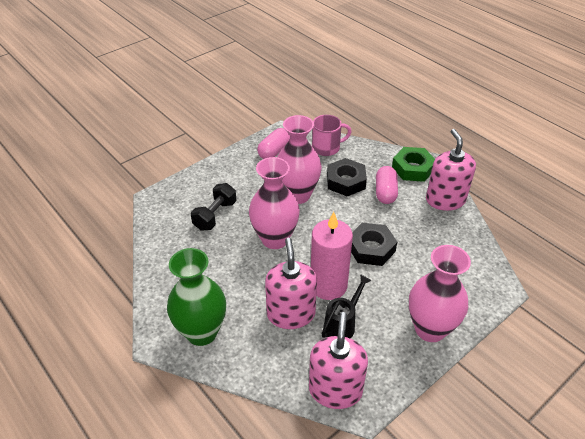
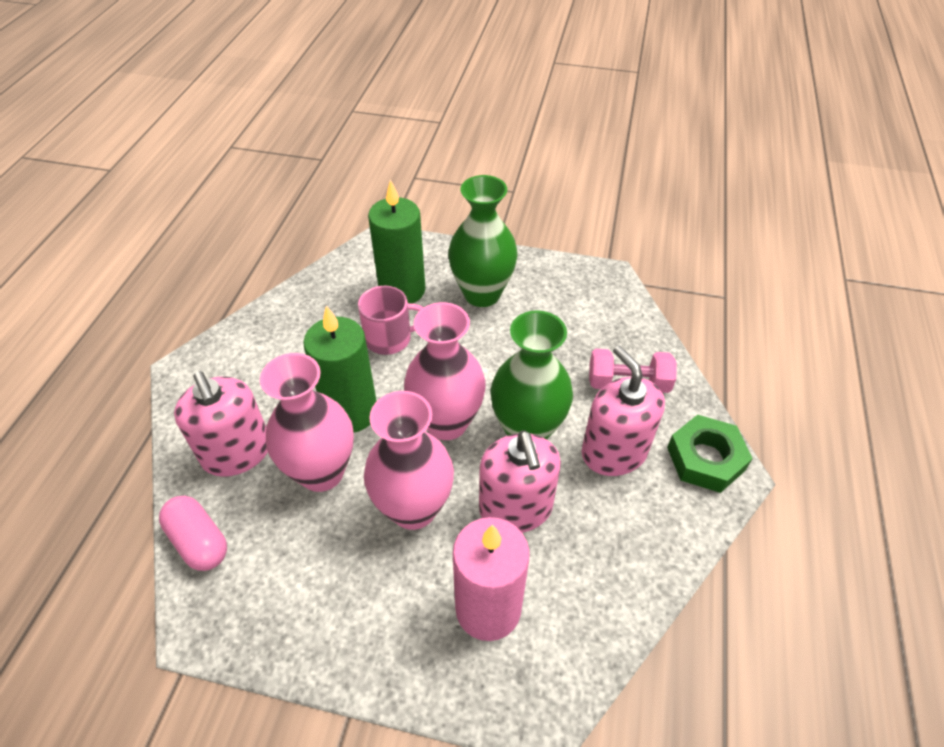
black dumbbell: 1 -> 0
black nut: 2 -> 0
black watering can: 1 -> 0
green candle: 0 -> 2
green vase: 1 -> 2
pink capsule: 2 -> 1
pink dumbbell: 0 -> 1

